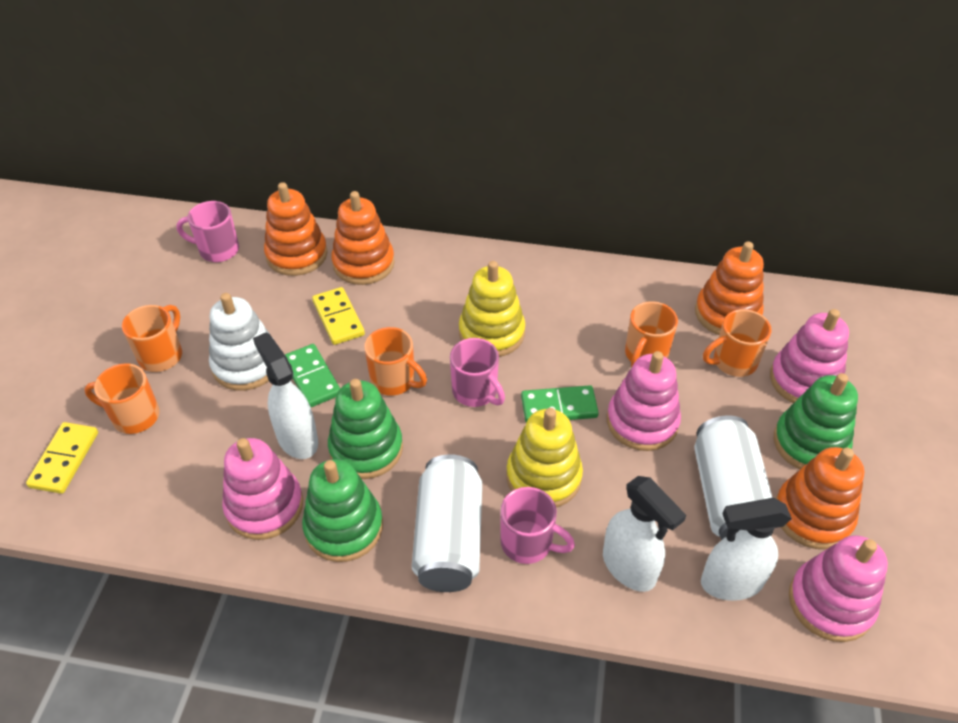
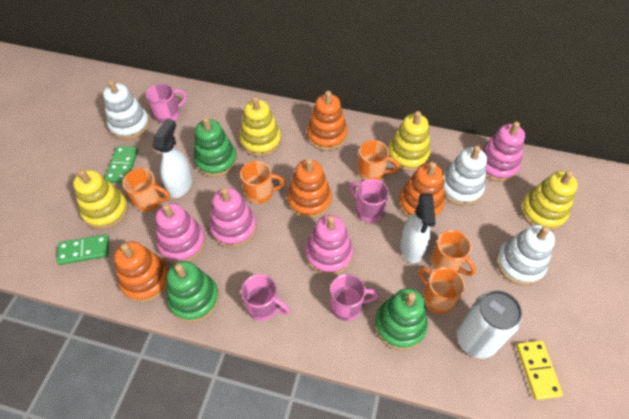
pink mug: 3 -> 4
white can: 2 -> 1
white spray bottle: 3 -> 2
white stacking toy: 1 -> 3
yellow domino: 2 -> 1
yellow stacking toy: 2 -> 4

